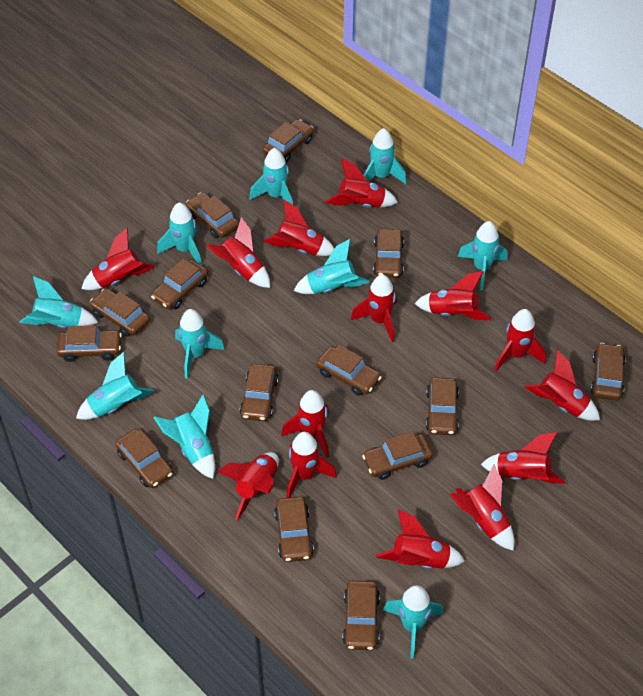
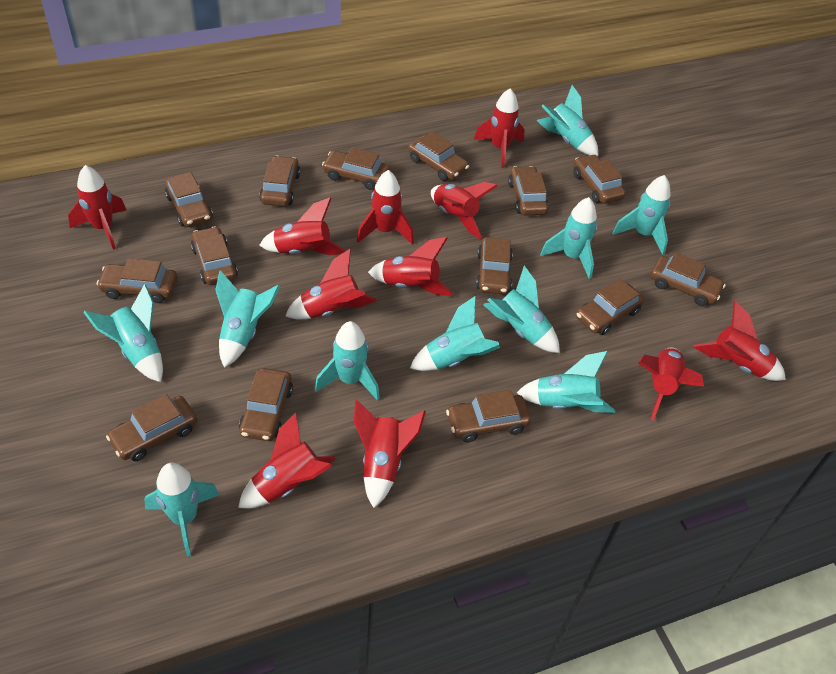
red rocket: 14 -> 11

